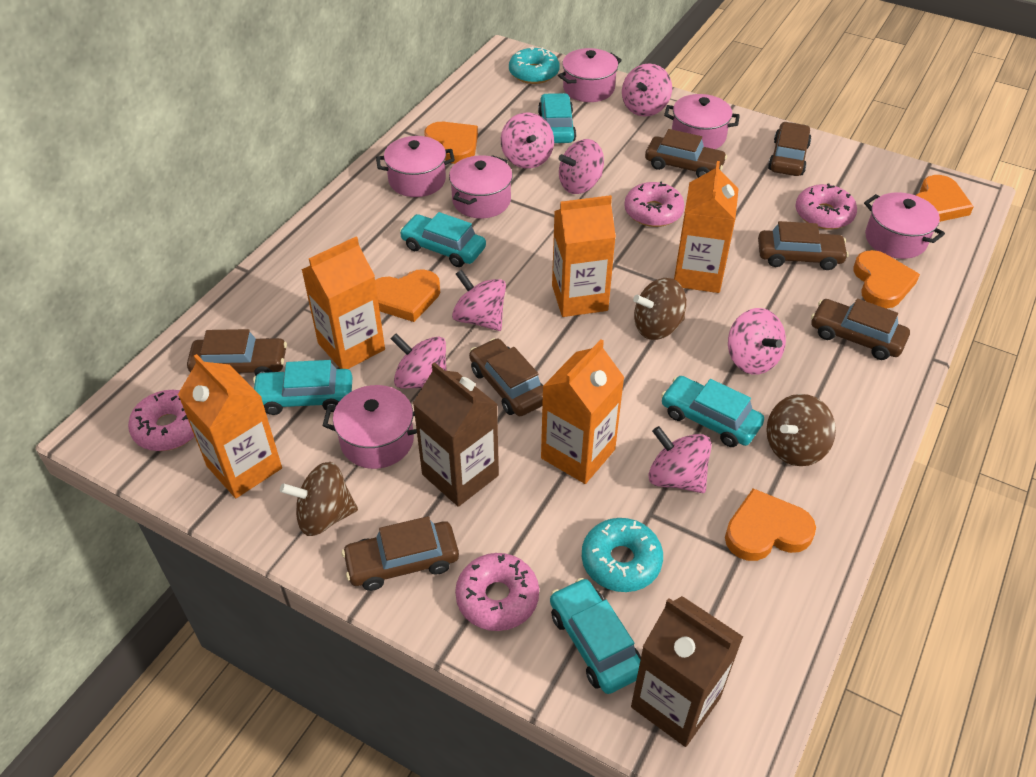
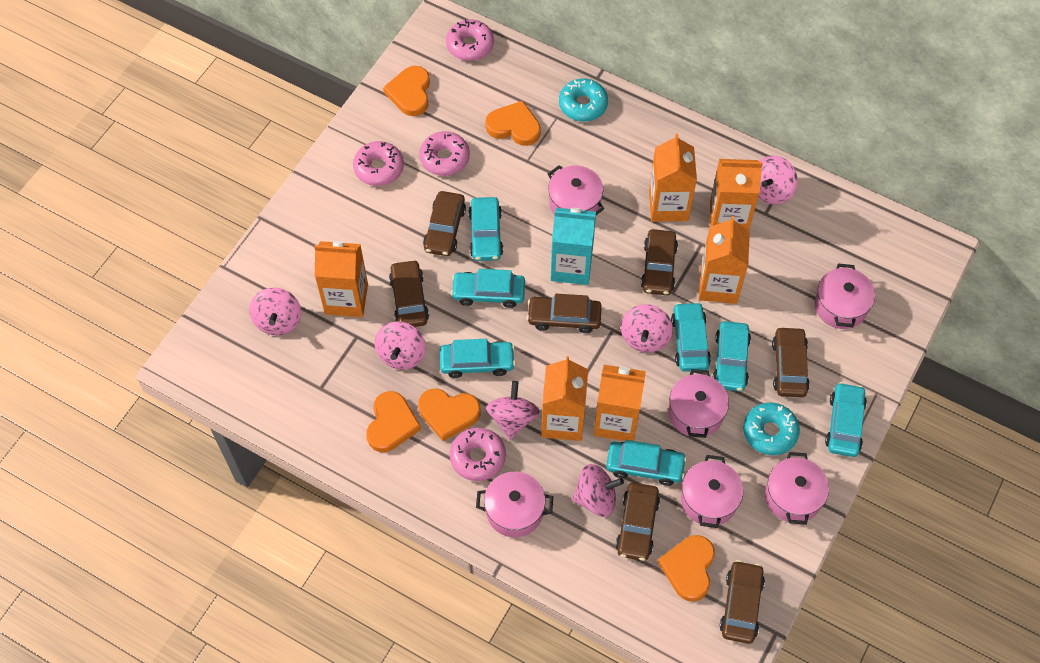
brown carton: 2 -> 0
brown spinning top: 3 -> 0
orange carton: 5 -> 6
pink spinning top: 7 -> 6
turquoise car: 5 -> 7
turquoise carton: 0 -> 1

